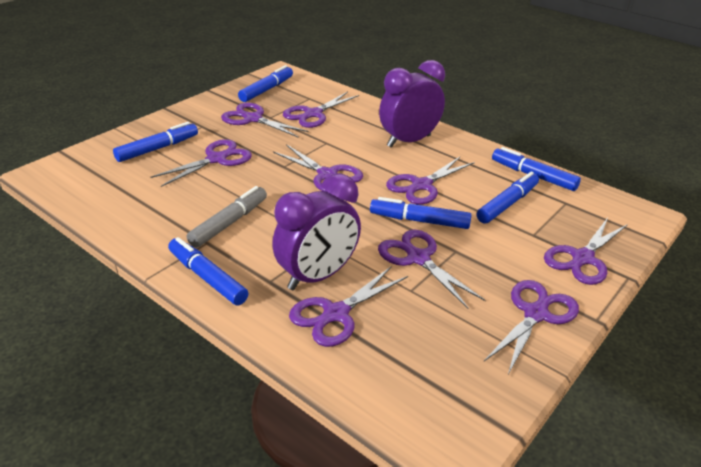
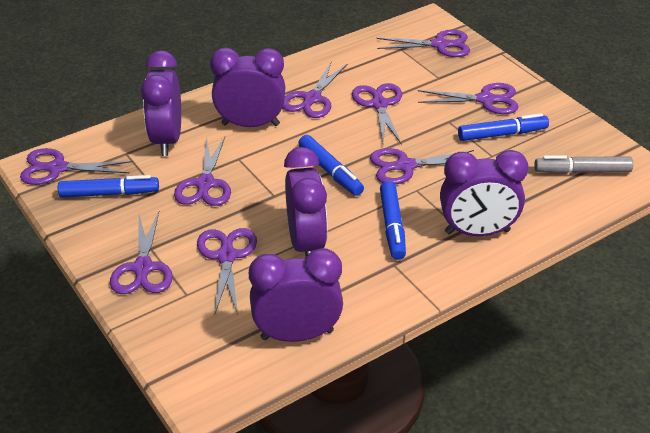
blue marker: 6 -> 4
purple clock: 2 -> 5

